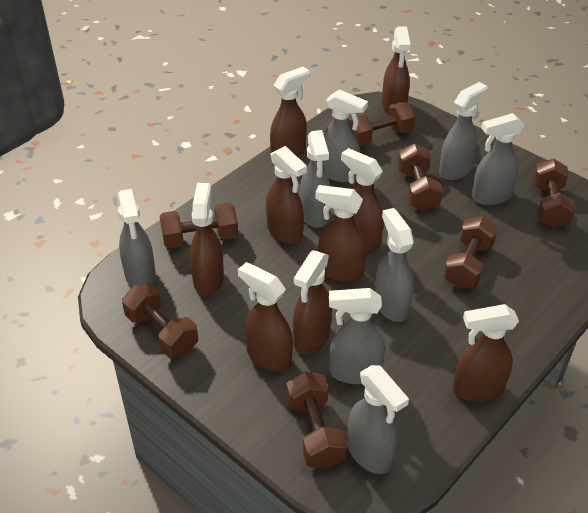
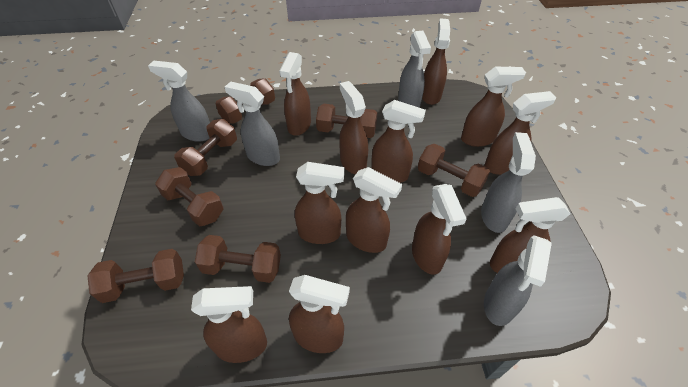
brown spray bottle: 9 -> 12
grey spray bottle: 8 -> 5

